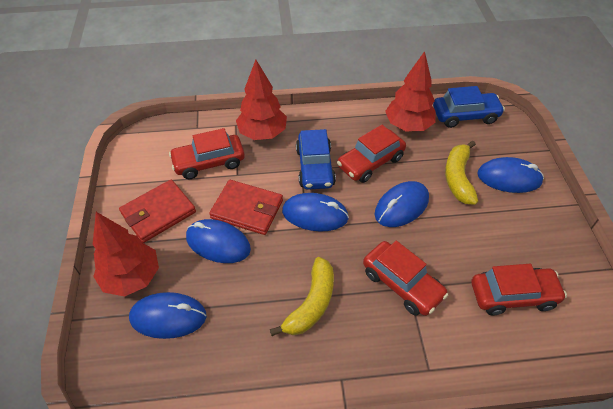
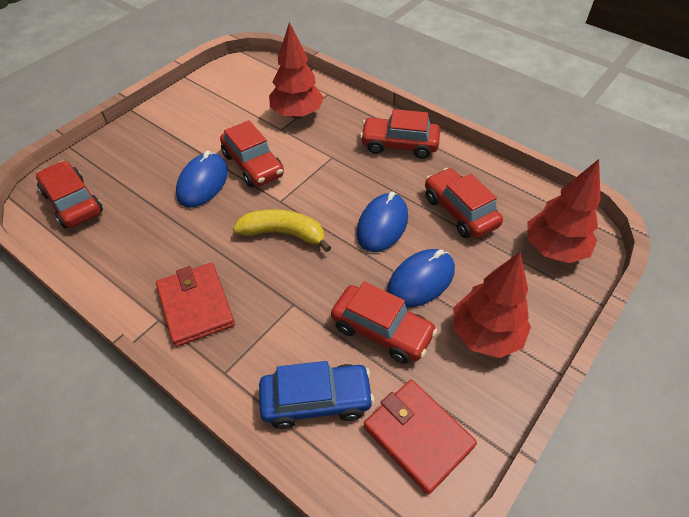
blue car: 2 -> 1
blue mouse: 5 -> 3
red car: 4 -> 5
yellow banana: 2 -> 1

